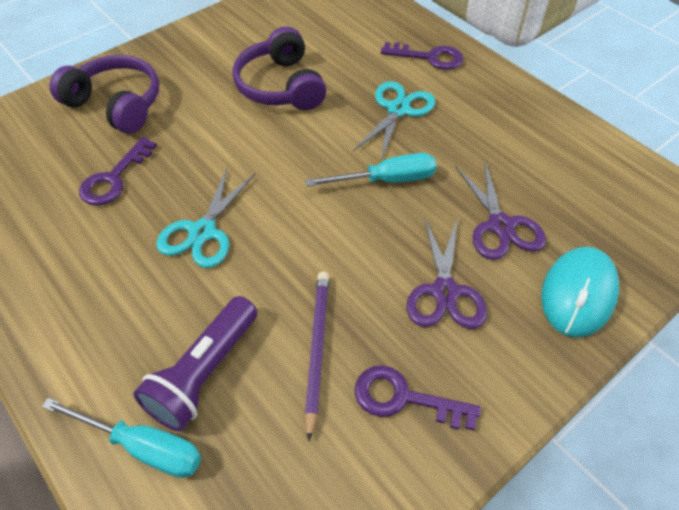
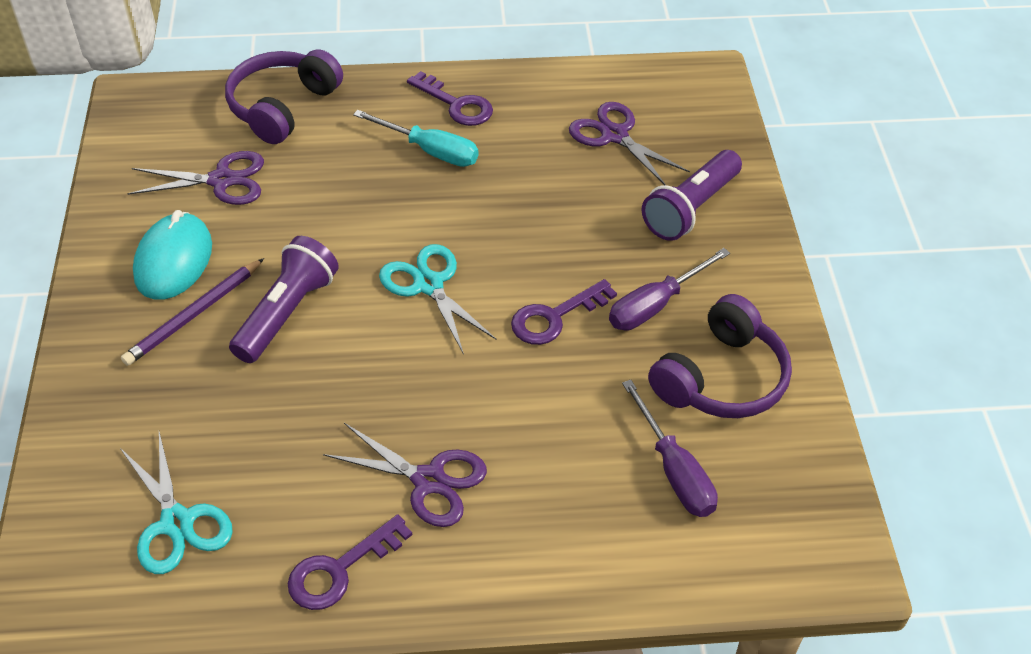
purple flashlight: 1 -> 2
purple scissors: 2 -> 3
purple screwdriver: 0 -> 2
turquoise screwdriver: 2 -> 1

